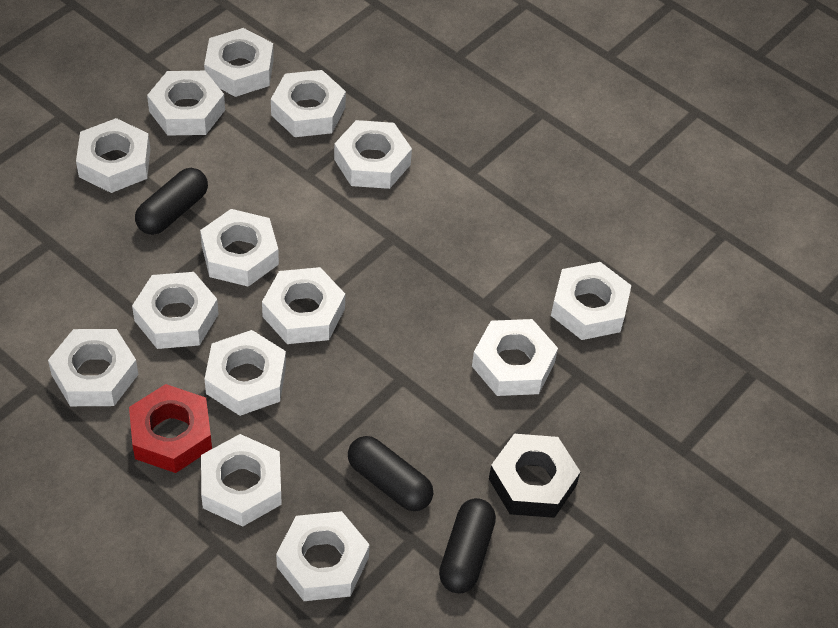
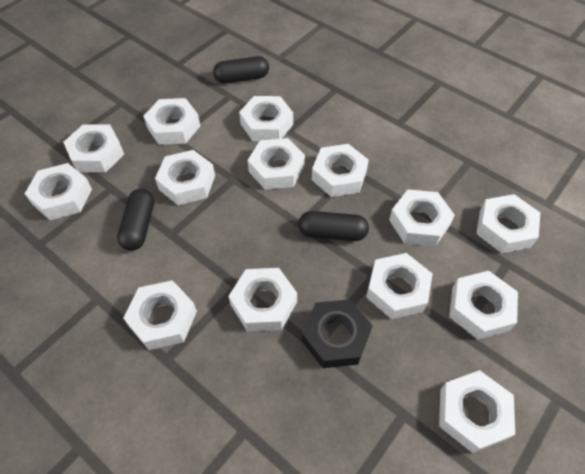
red nut: 1 -> 0

